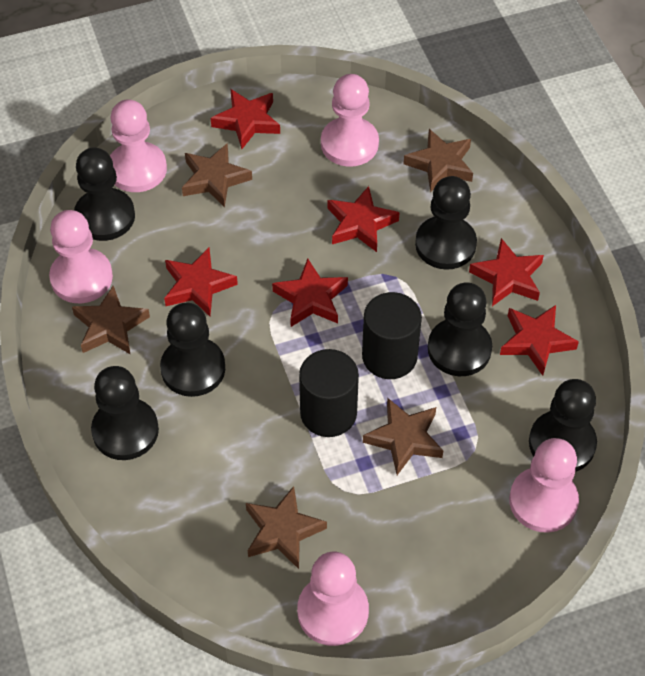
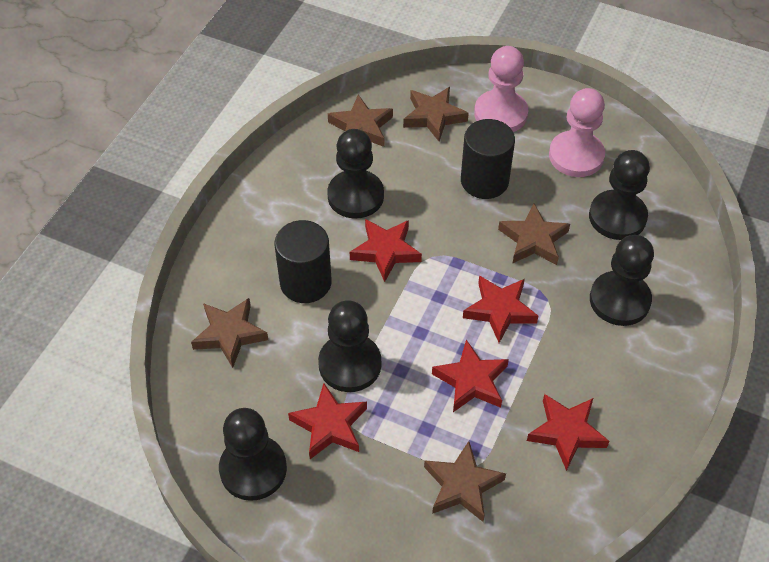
black pawn: 6 -> 5
pink pawn: 5 -> 2
red star: 6 -> 5

